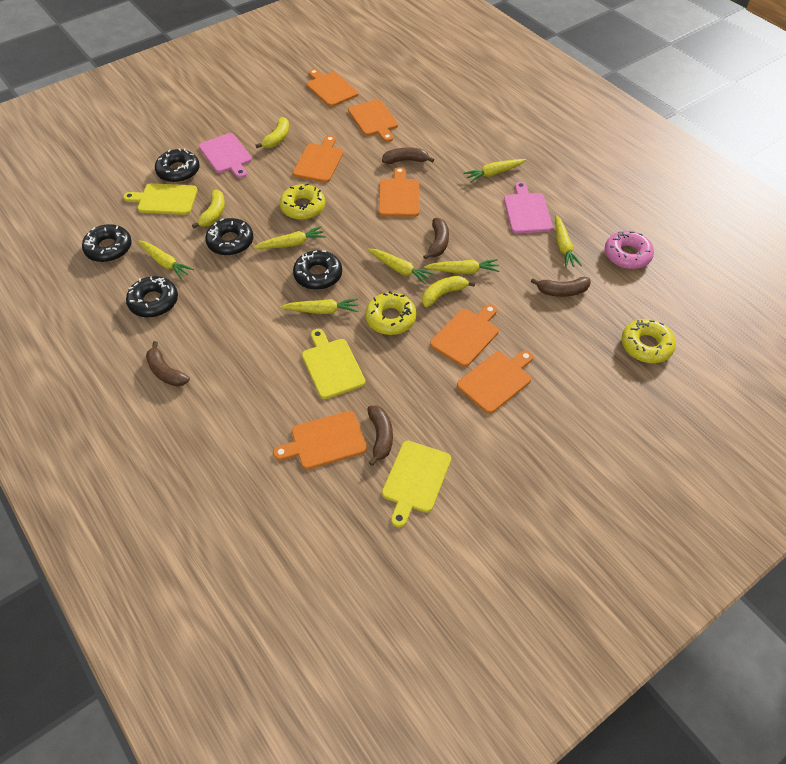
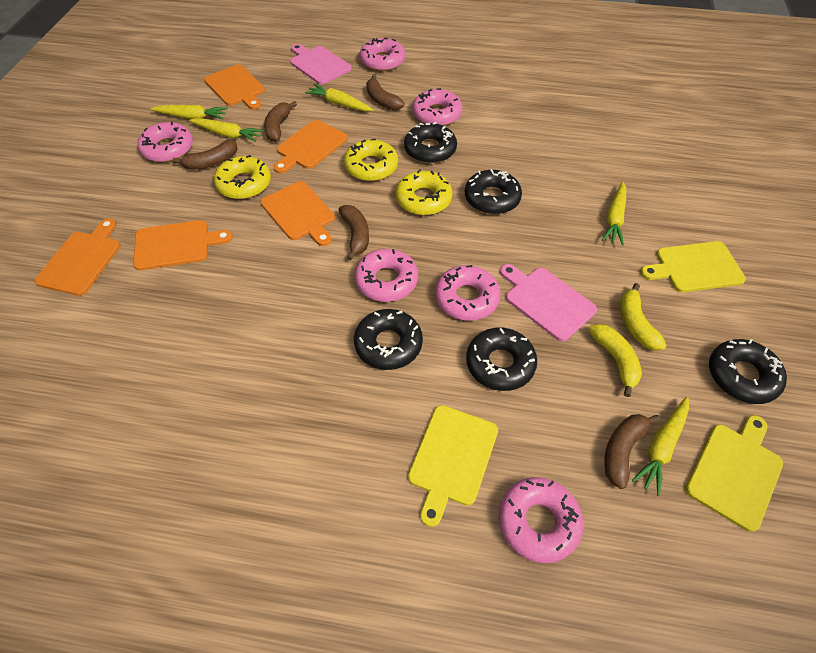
orange cutting board: 7 -> 5
pink donut: 1 -> 6
yellow banana: 3 -> 2
yellow carrot: 7 -> 5

